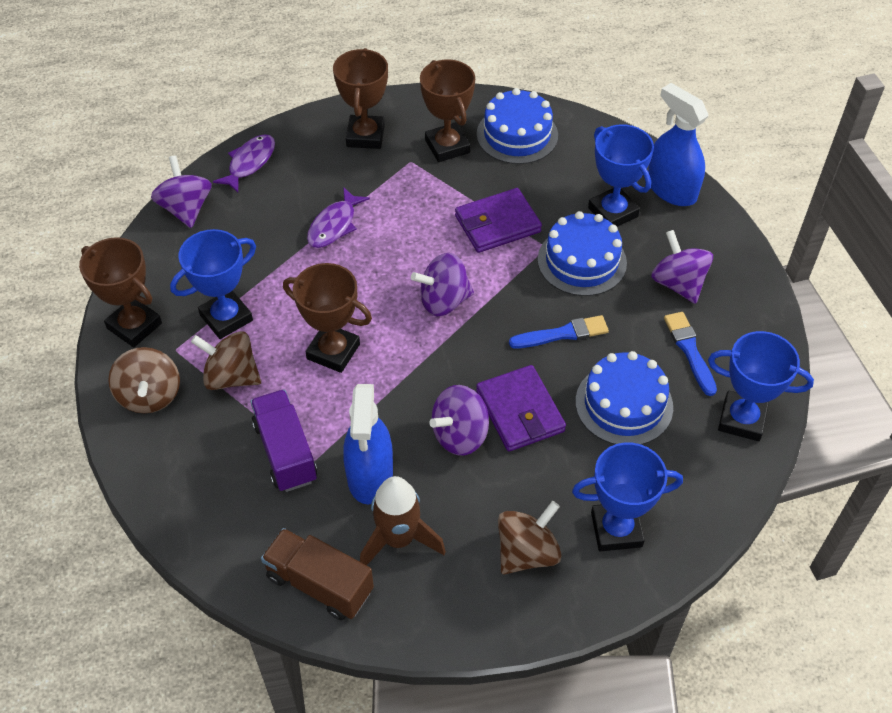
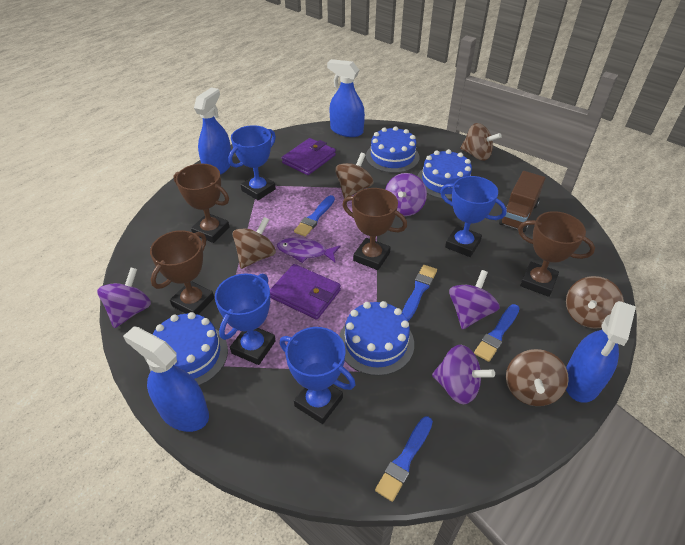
blue brush: 2 -> 4
blue cake: 3 -> 4
blue spray bottle: 2 -> 4
brown rocket: 1 -> 0
brown spinning top: 3 -> 5
purple fish: 2 -> 1
purple truck: 1 -> 0

